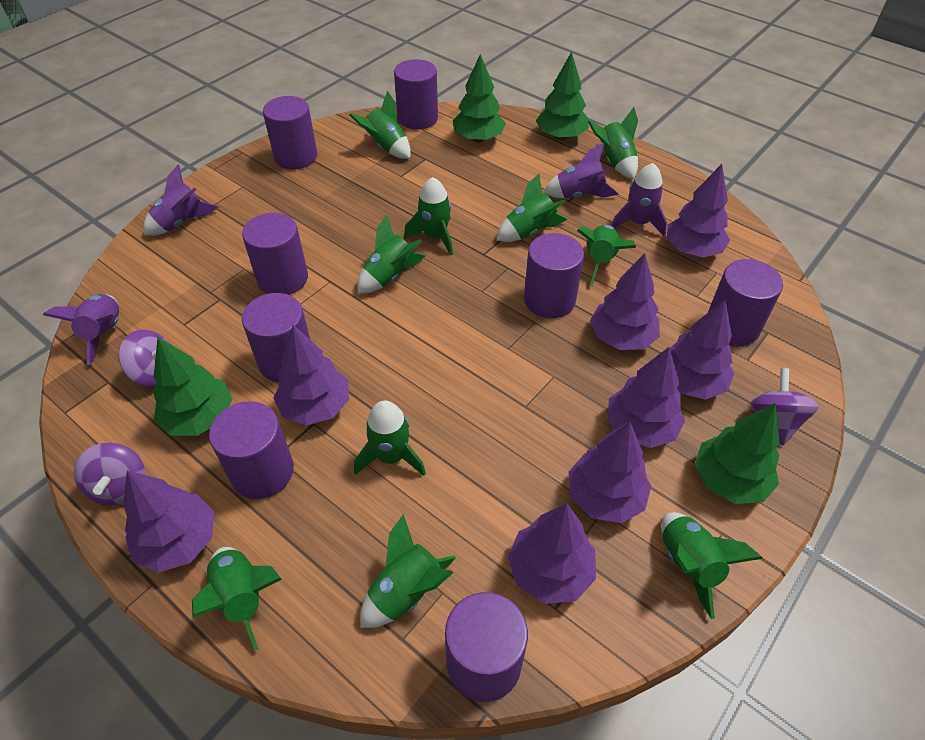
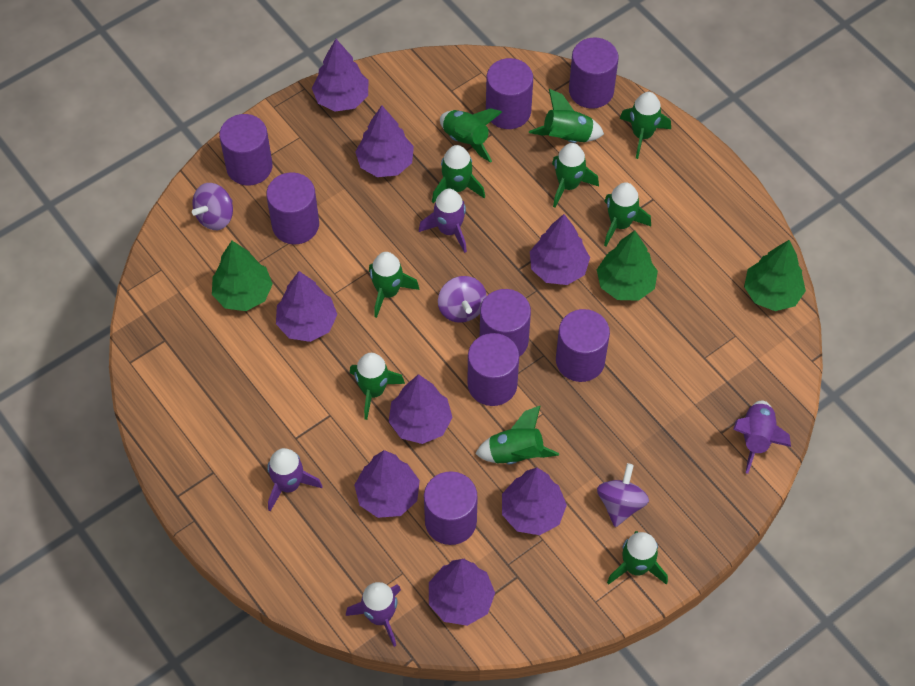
green tree: 4 -> 3

